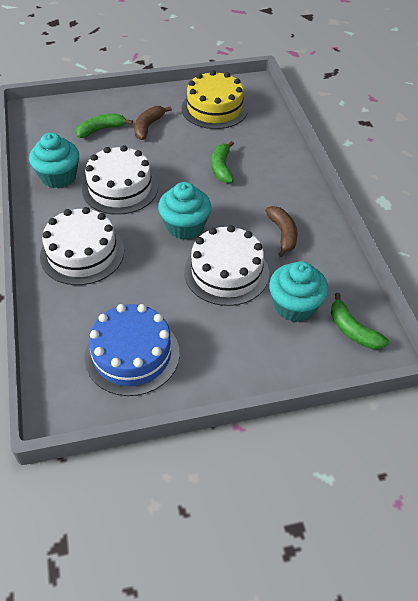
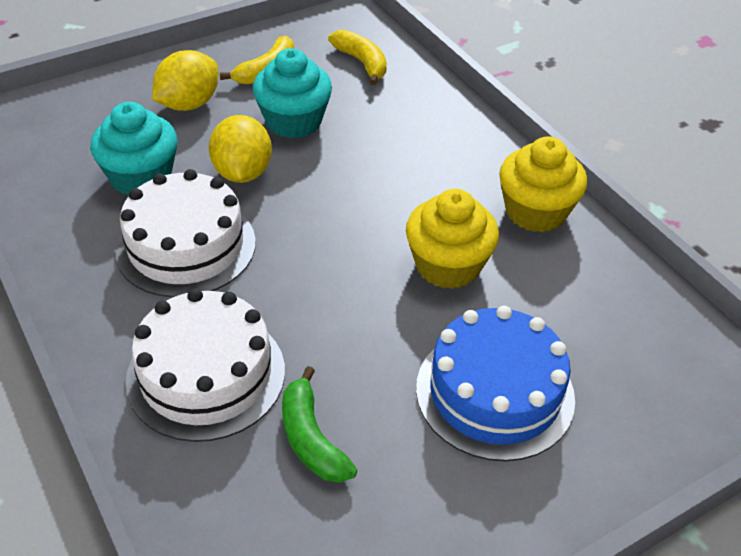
brown banana: 2 -> 0
green banana: 3 -> 1
turquoise cupcake: 3 -> 2
white cake: 3 -> 2
yellow banana: 0 -> 2
yellow cake: 1 -> 0
yellow cupcake: 0 -> 2
yellow lemon: 0 -> 2

